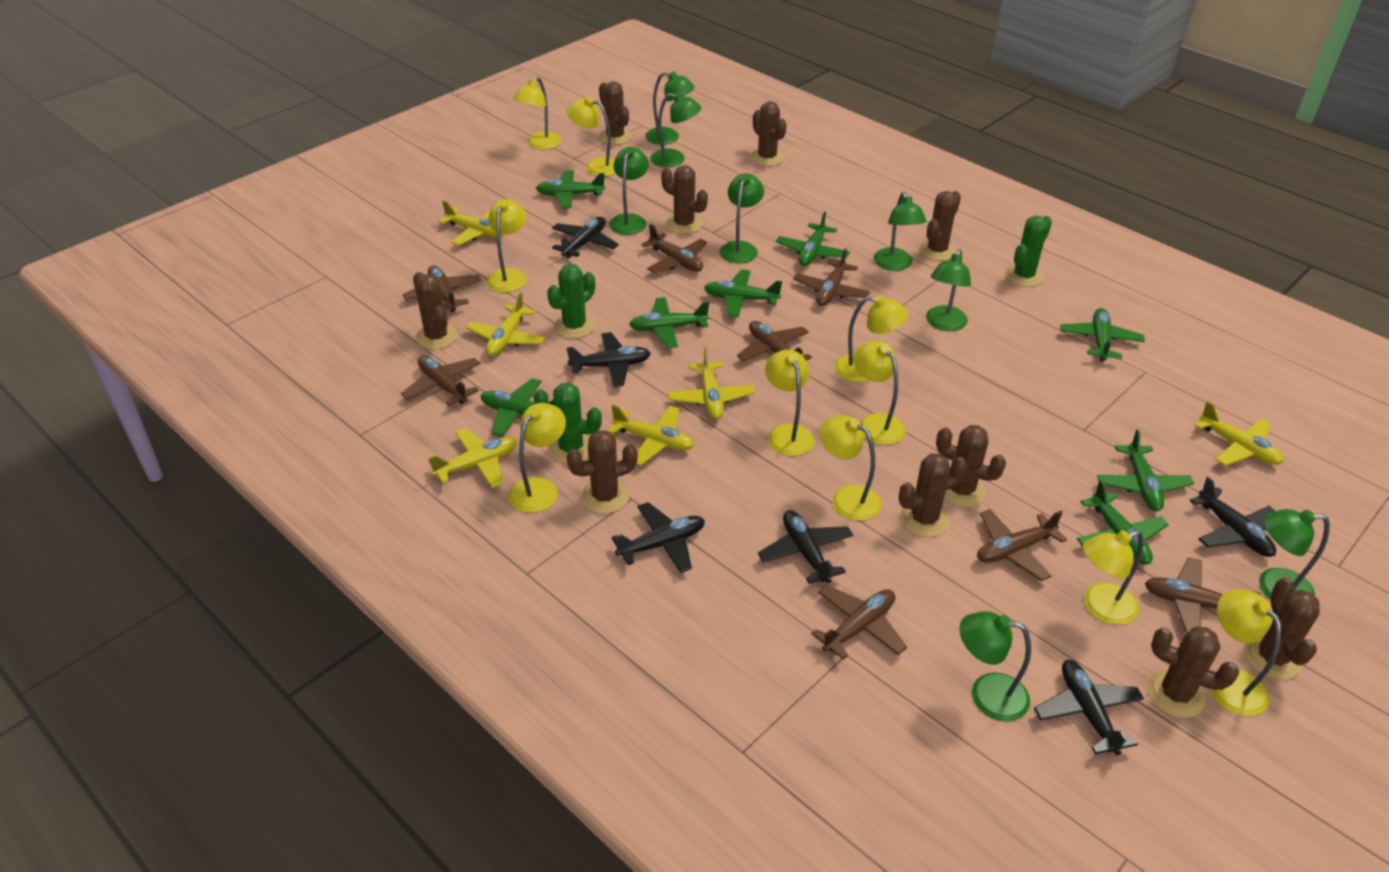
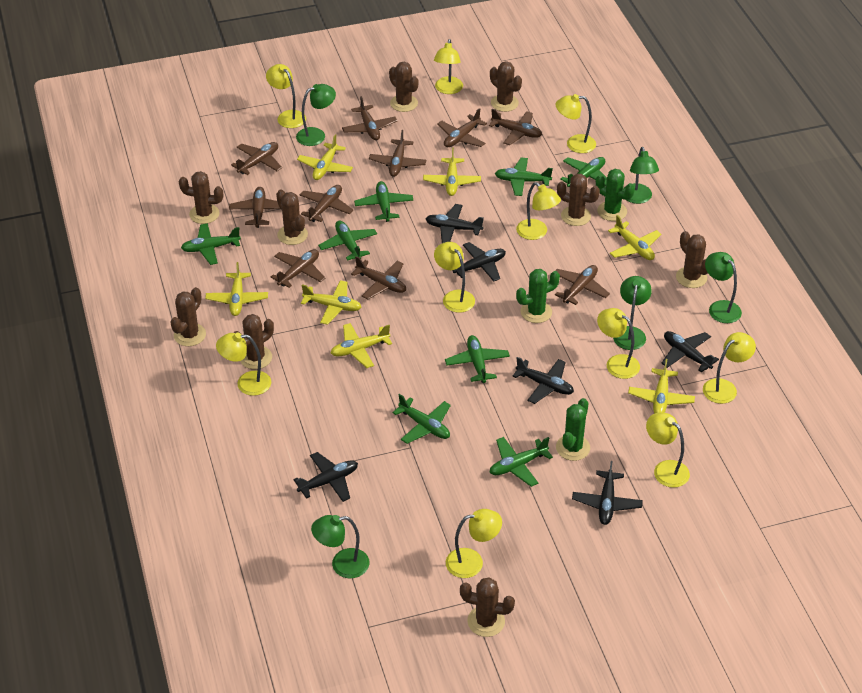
brown cactus: 10 -> 9
brown plane: 8 -> 10
green lamp: 8 -> 5
yellow plane: 6 -> 7

